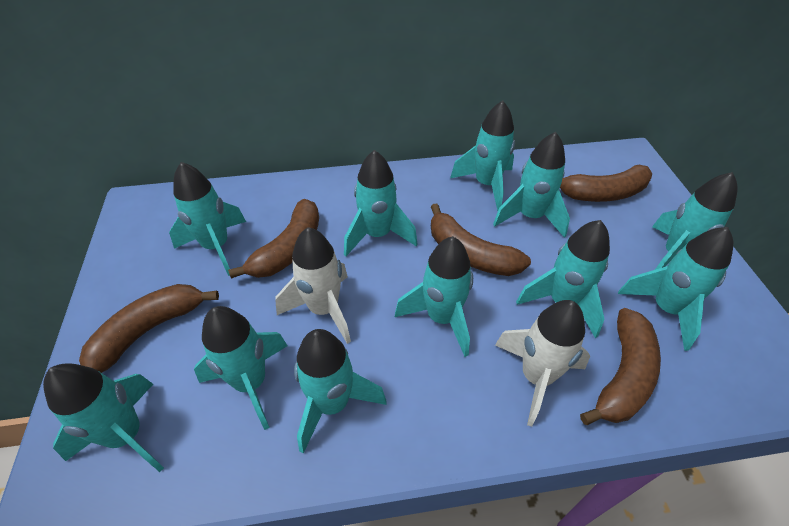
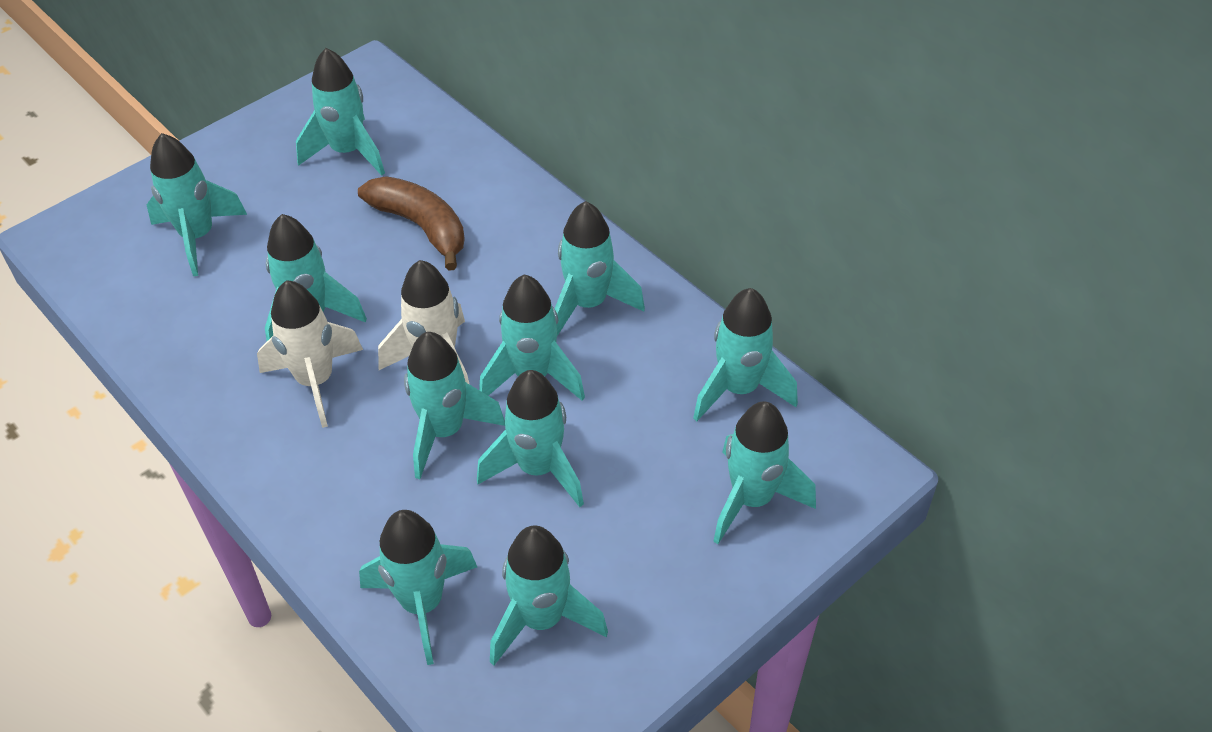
brown banana: 5 -> 1

